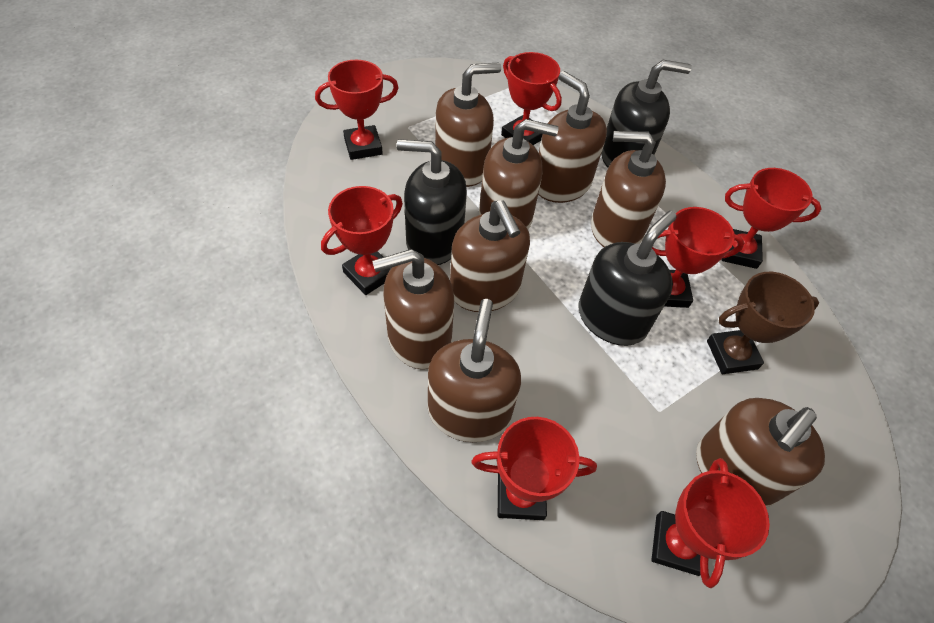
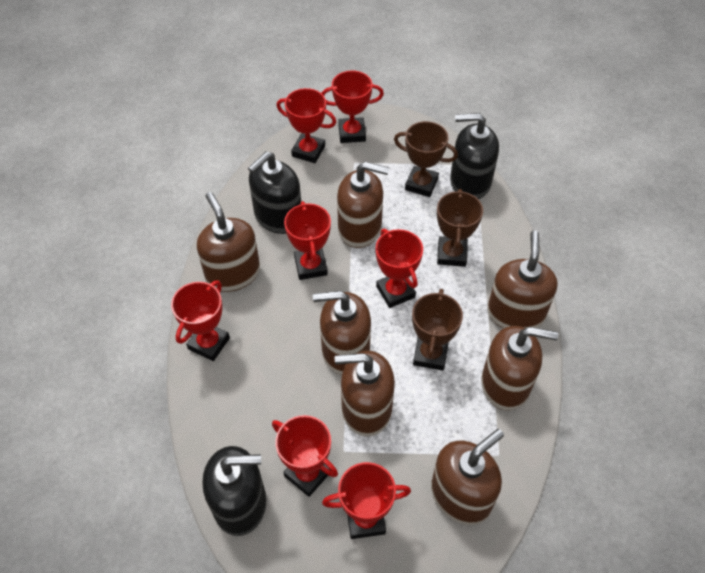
brown soap dispenser: 8 -> 7
brown trophy: 1 -> 3

